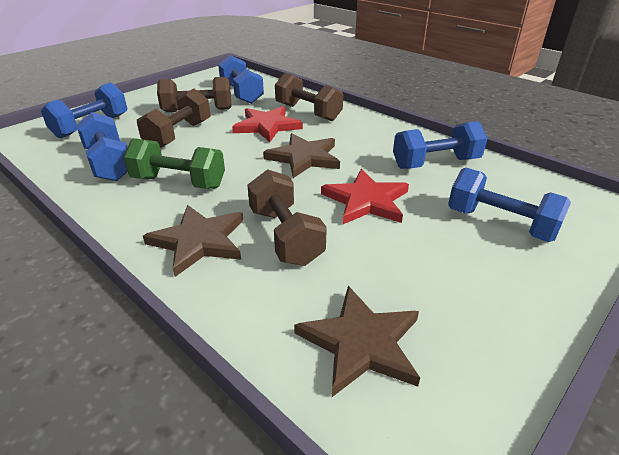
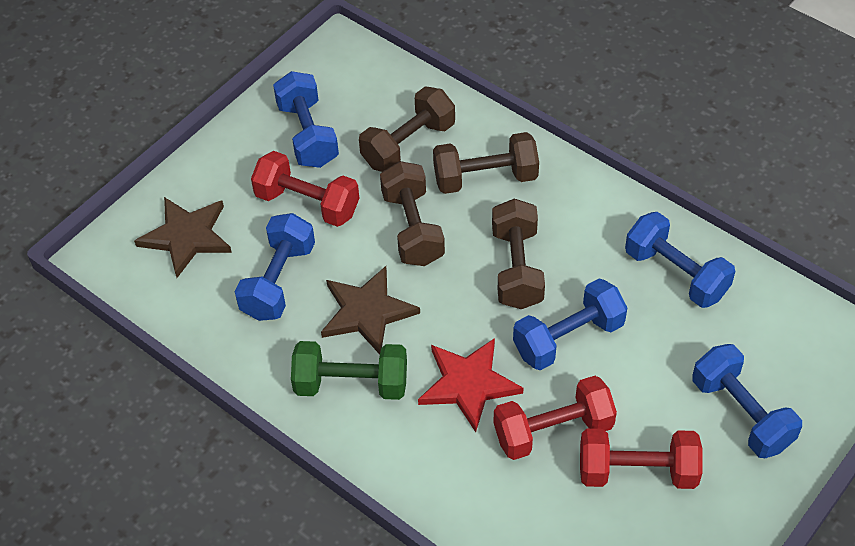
brown star: 3 -> 2
red dumbbell: 0 -> 3
red star: 2 -> 1

